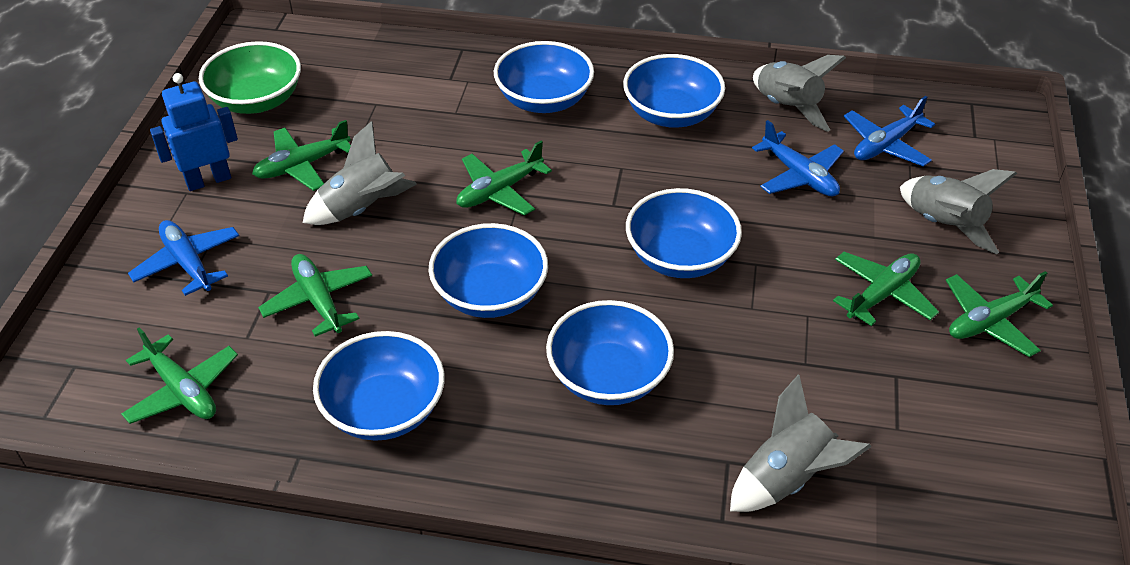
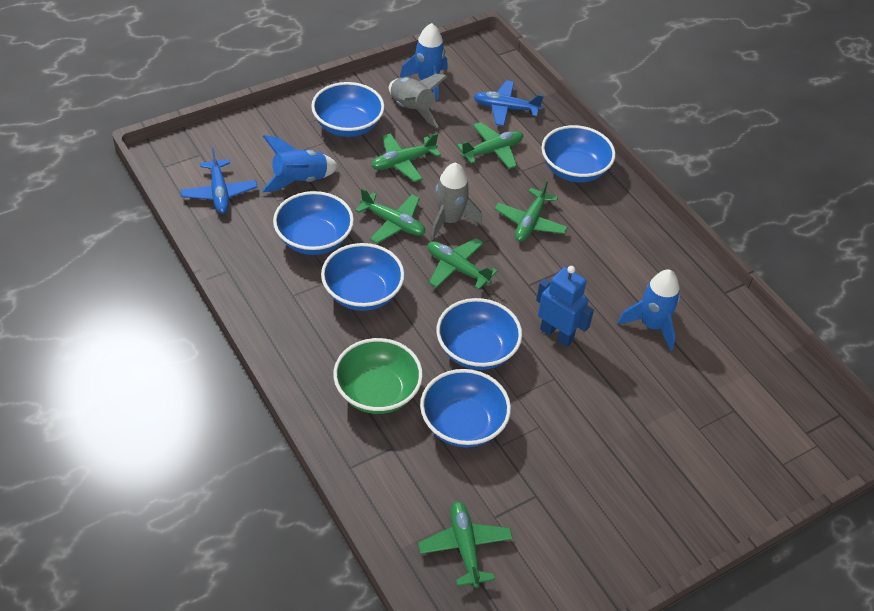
blue plane: 3 -> 2
blue rocket: 0 -> 3
grey rocket: 4 -> 2

